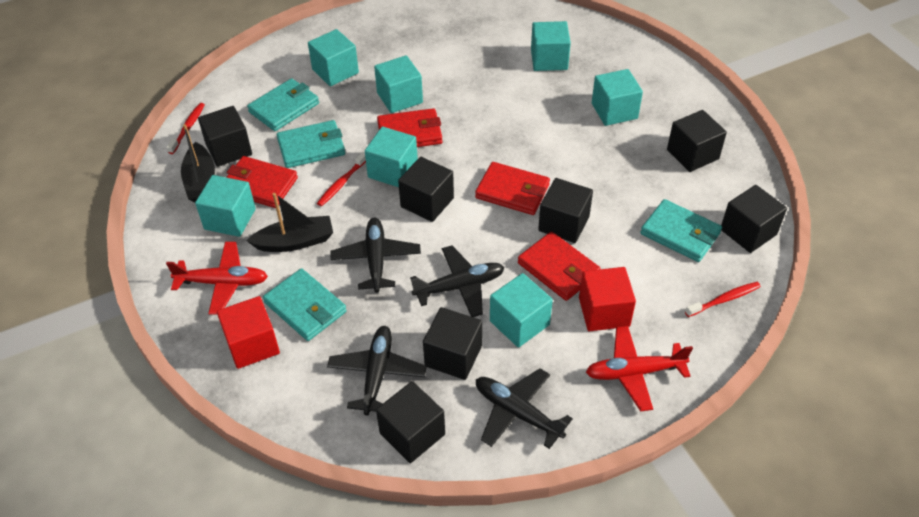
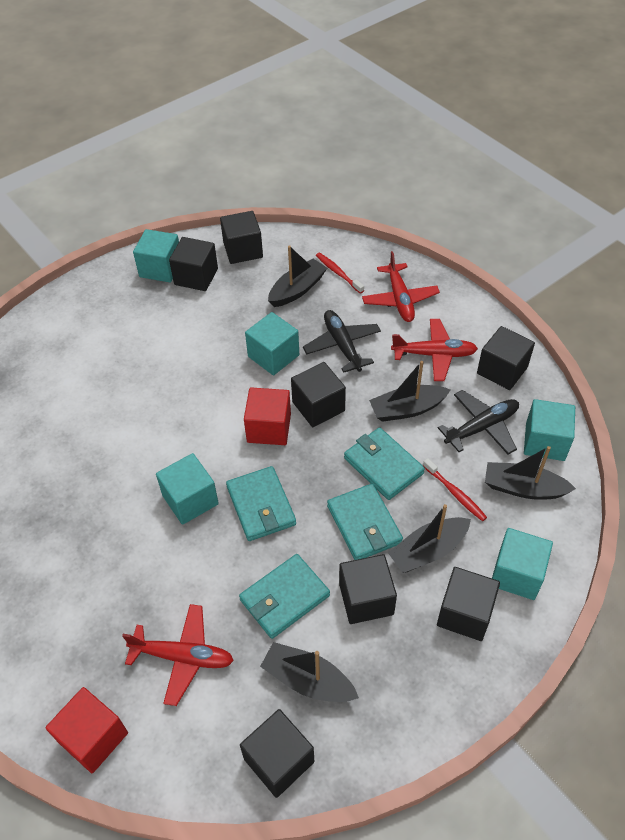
black boat: 2 -> 5
black plane: 4 -> 2
red plane: 2 -> 3
red toothbrush: 3 -> 2
red wallet: 4 -> 0
turquoise cube: 7 -> 5

